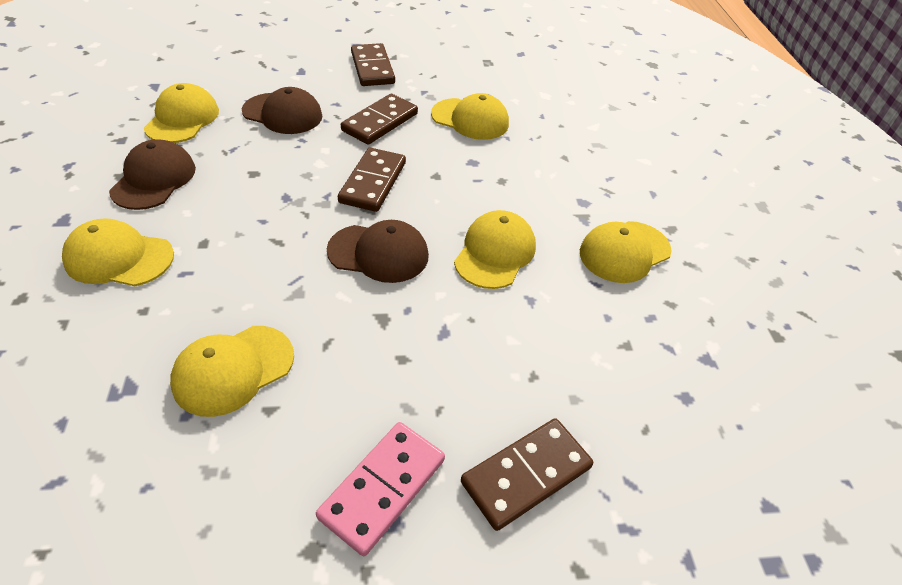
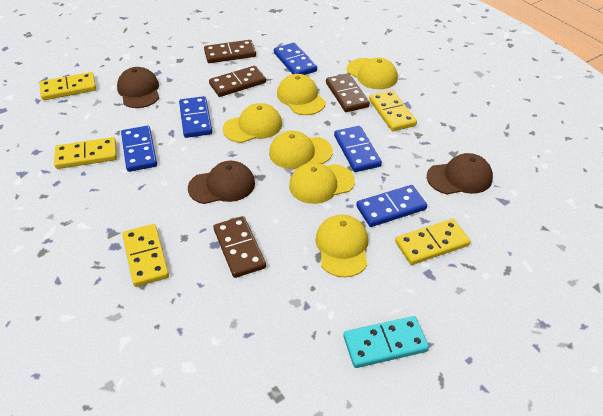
blue domino: 0 -> 5
pink domino: 1 -> 0
turquoise domino: 0 -> 1
yellow domino: 0 -> 5

